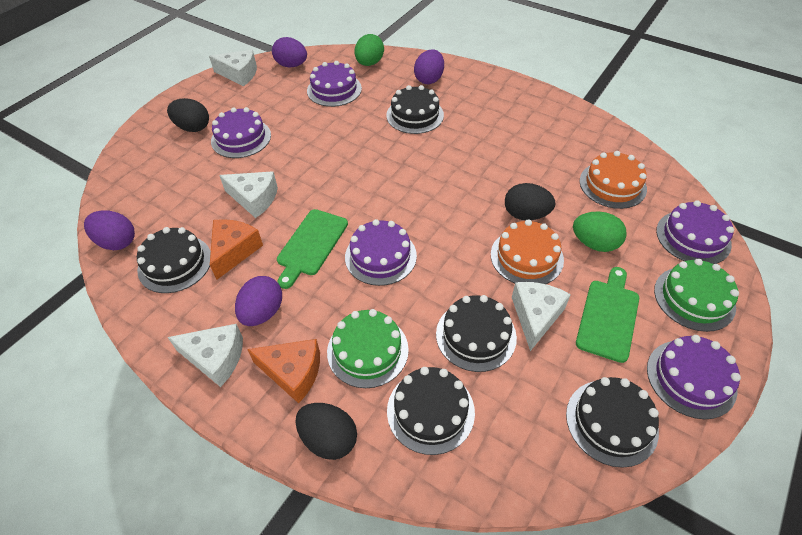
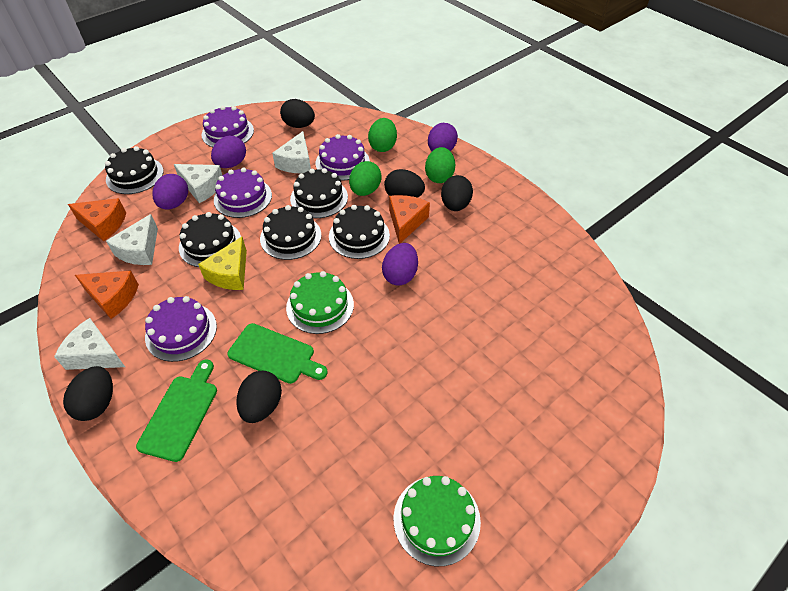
black egg: 3 -> 5
green egg: 2 -> 3
orange cake: 2 -> 0
orange cheese: 2 -> 3
purple cake: 5 -> 4
yellow cheese: 0 -> 1

